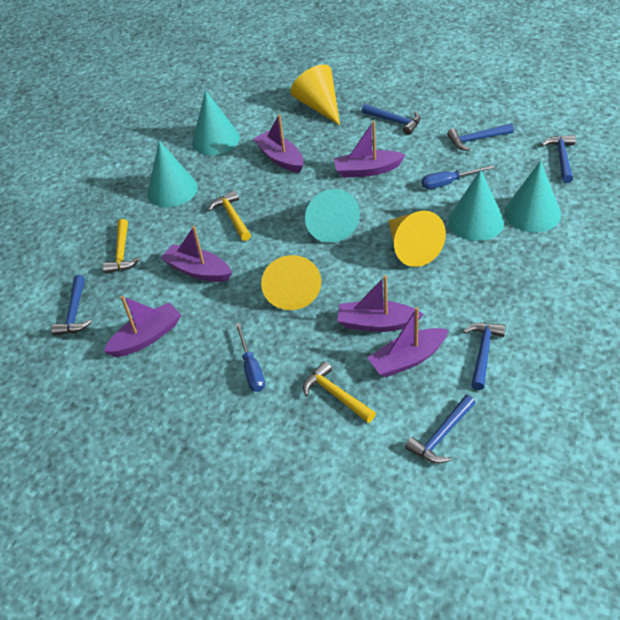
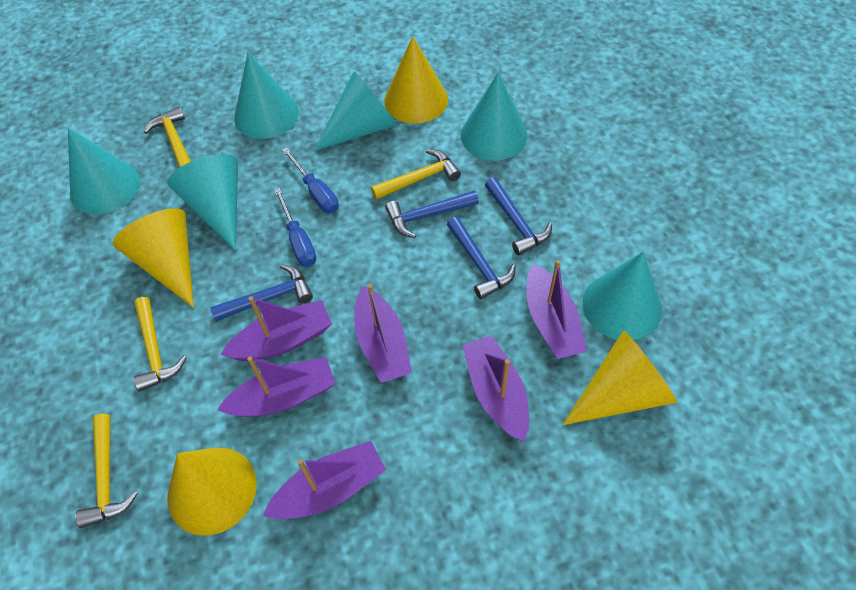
blue hammer: 6 -> 4
turquoise cone: 5 -> 6
yellow cone: 3 -> 4
yellow hammer: 3 -> 4

